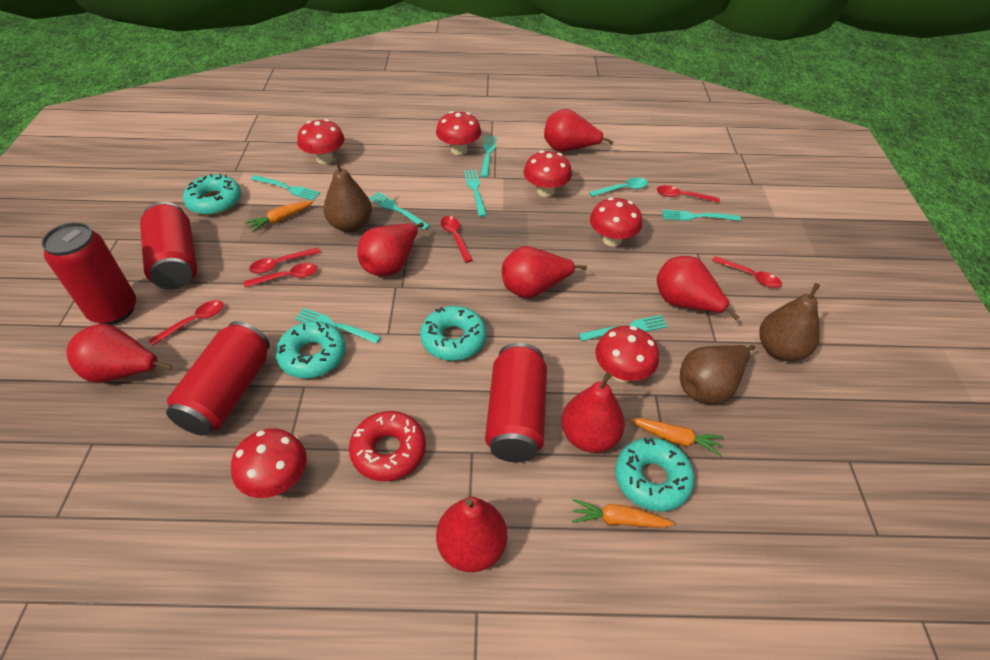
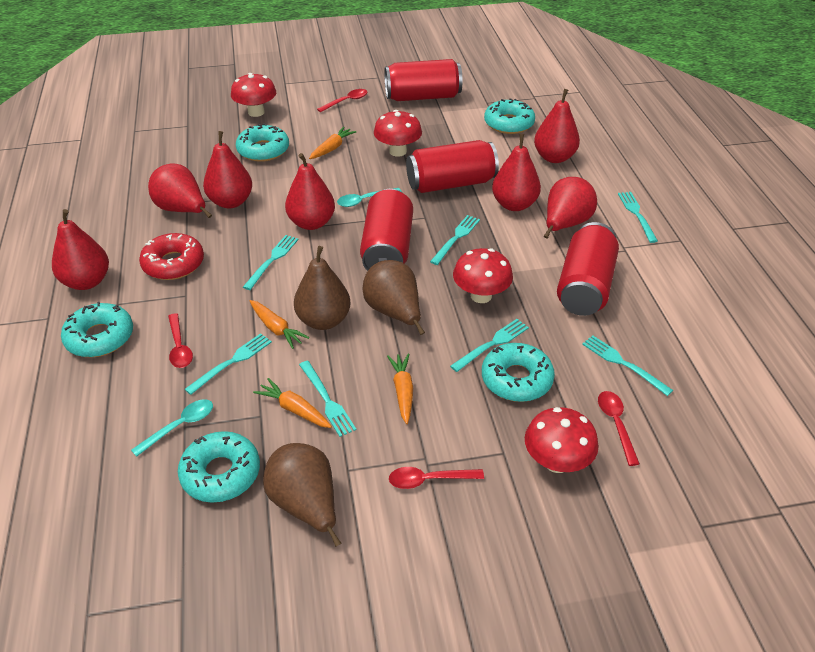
orange carrot: 3 -> 4
red mushroom: 6 -> 4
red spoon: 6 -> 4
turquoise donut: 4 -> 5
turquoise spoon: 1 -> 2

